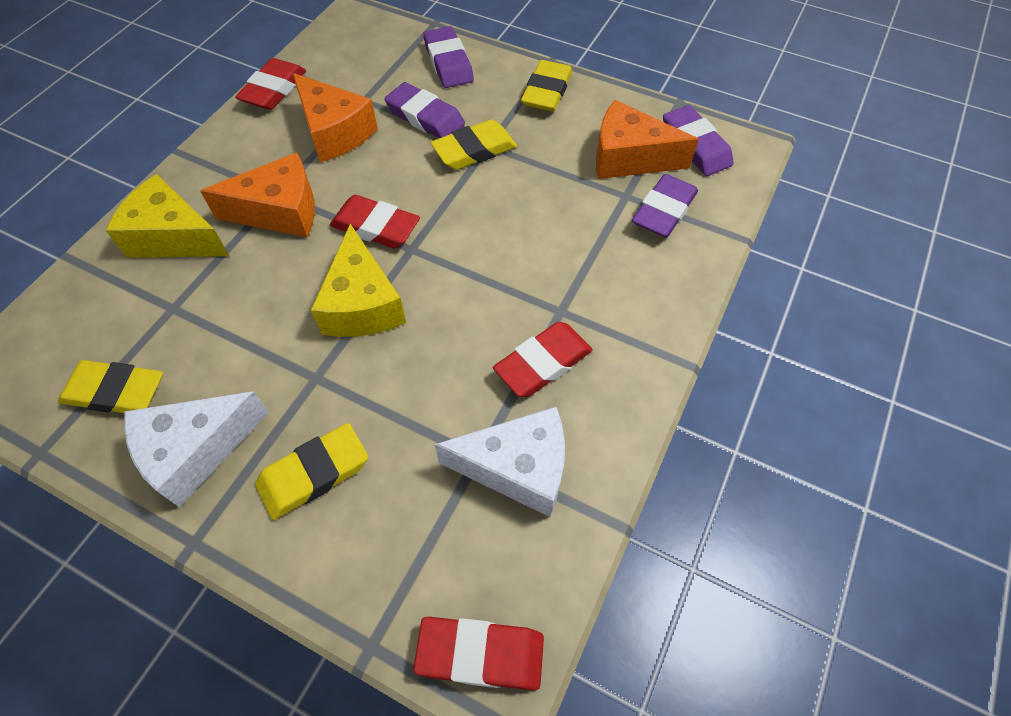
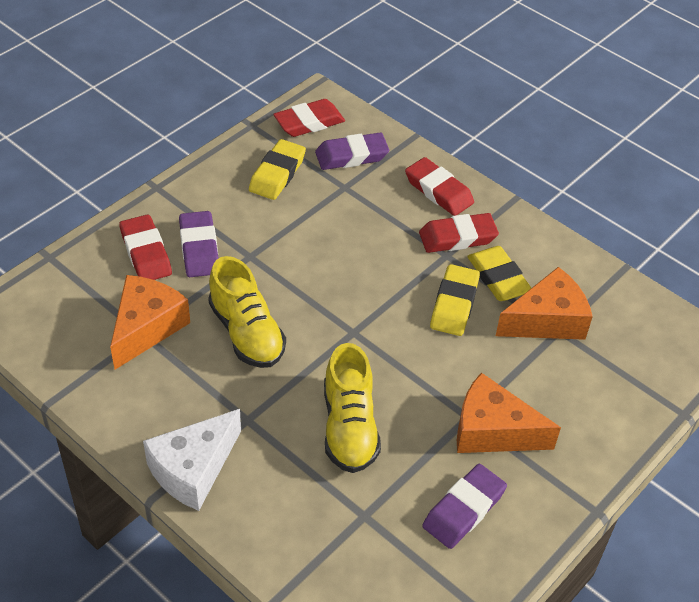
purple eraser: 4 -> 3
white cheese: 2 -> 1
yellow cheese: 2 -> 0
yellow eraser: 4 -> 3
yellow shoe: 0 -> 2

